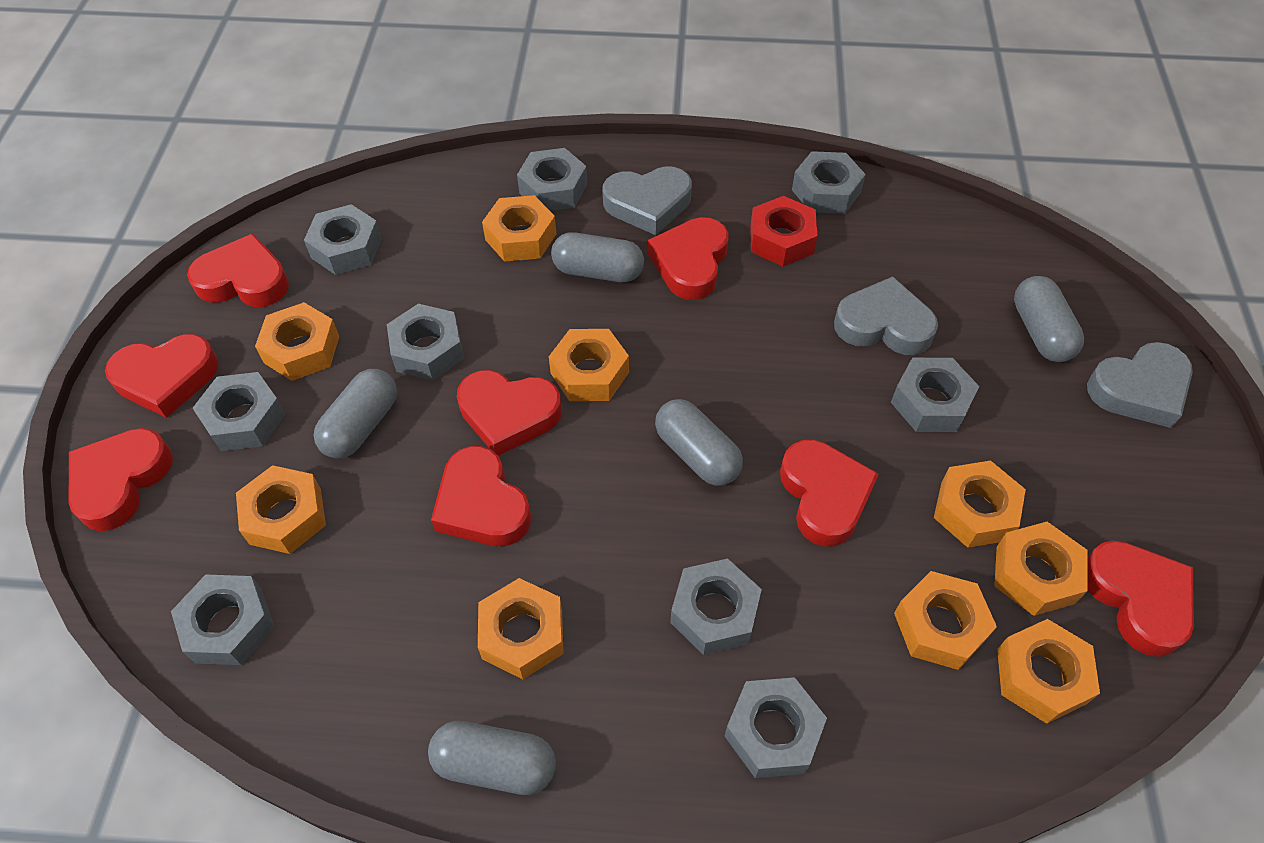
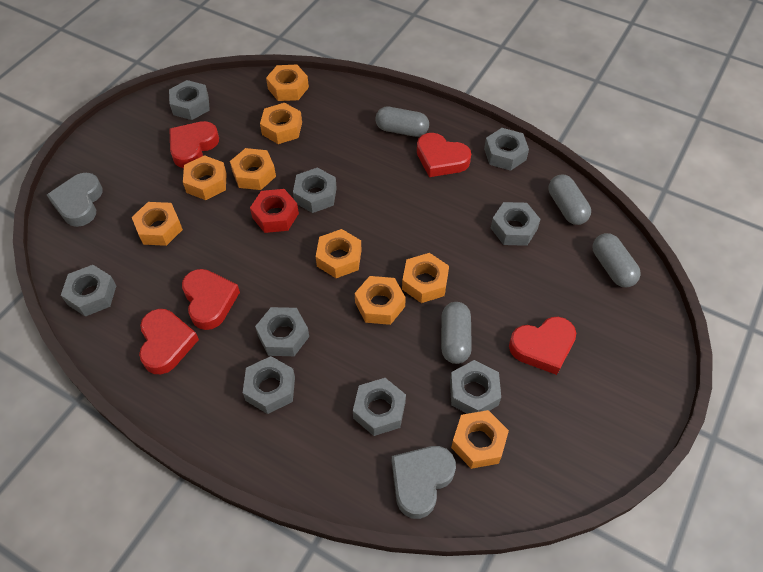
grey capsule: 5 -> 4
grey heart: 3 -> 2
red heart: 8 -> 5

